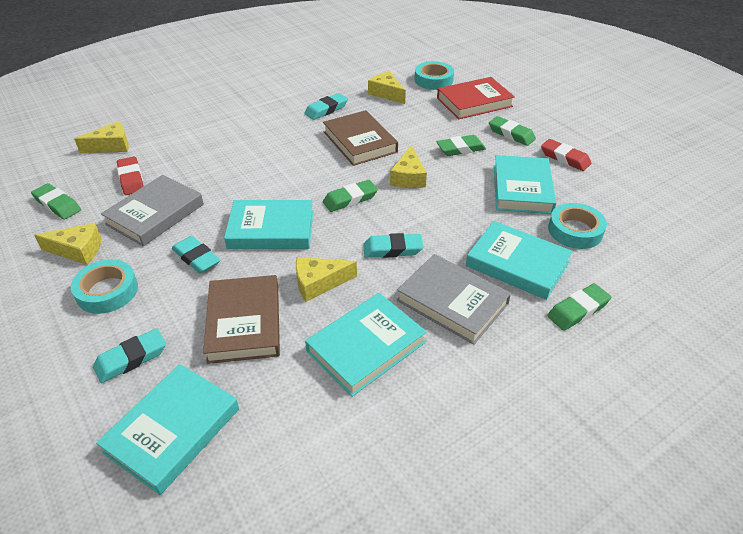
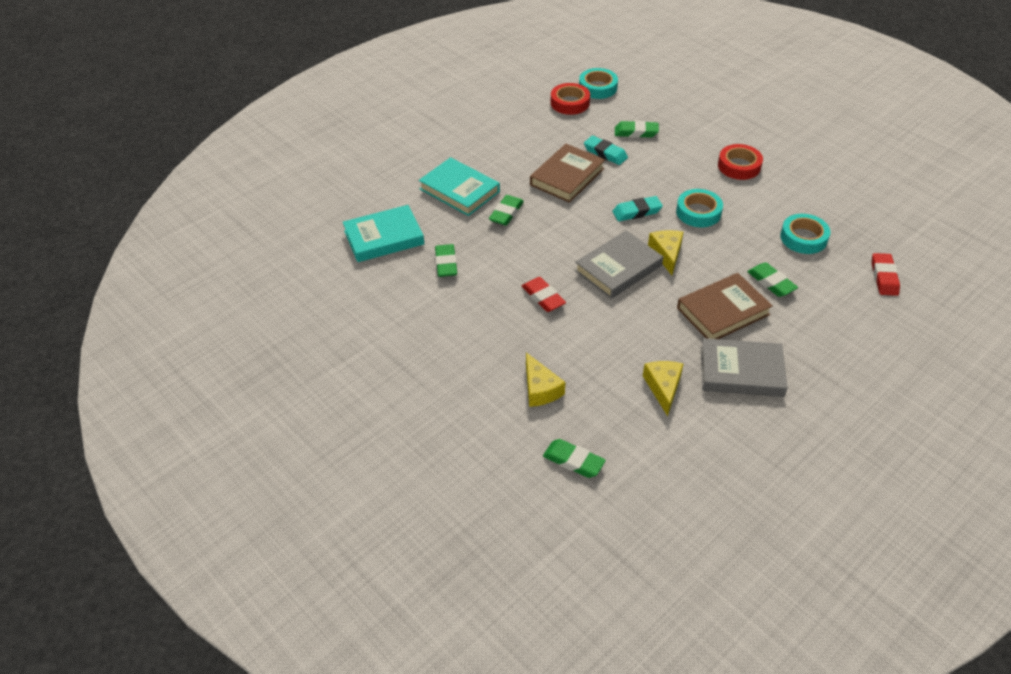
red book: 1 -> 0
red tape: 0 -> 2
turquoise book: 5 -> 2
turquoise eraser: 4 -> 2
yellow cheese: 5 -> 3

